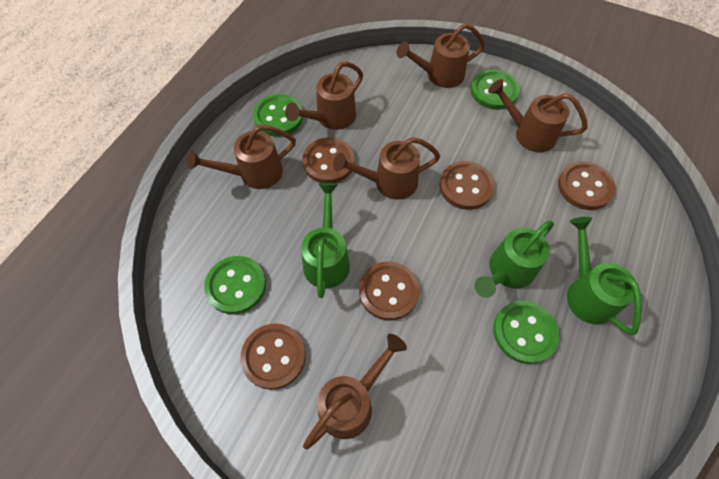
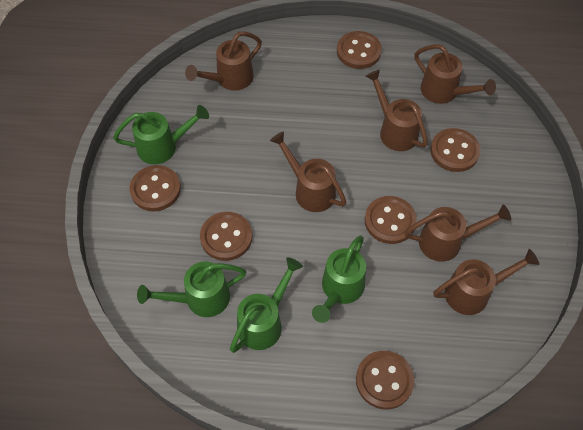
brown button: 5 -> 6
green button: 4 -> 0
green watering can: 3 -> 4

